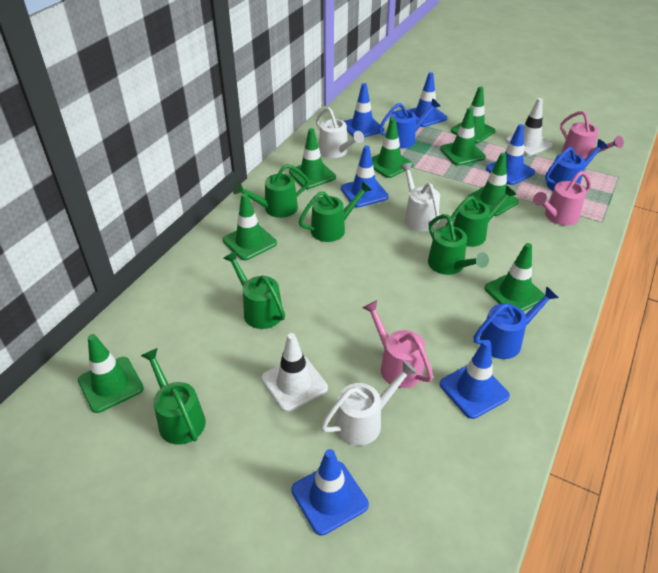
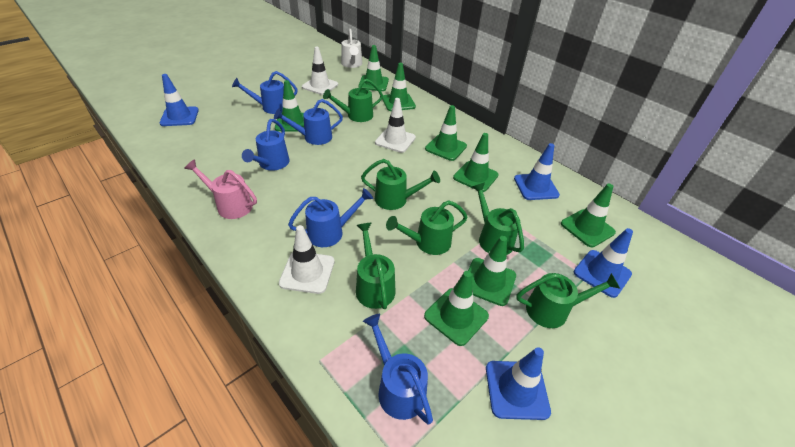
blue traffic cone: 6 -> 4
blue watering can: 3 -> 5
pink watering can: 3 -> 1
white traffic cone: 2 -> 3
white watering can: 3 -> 1

